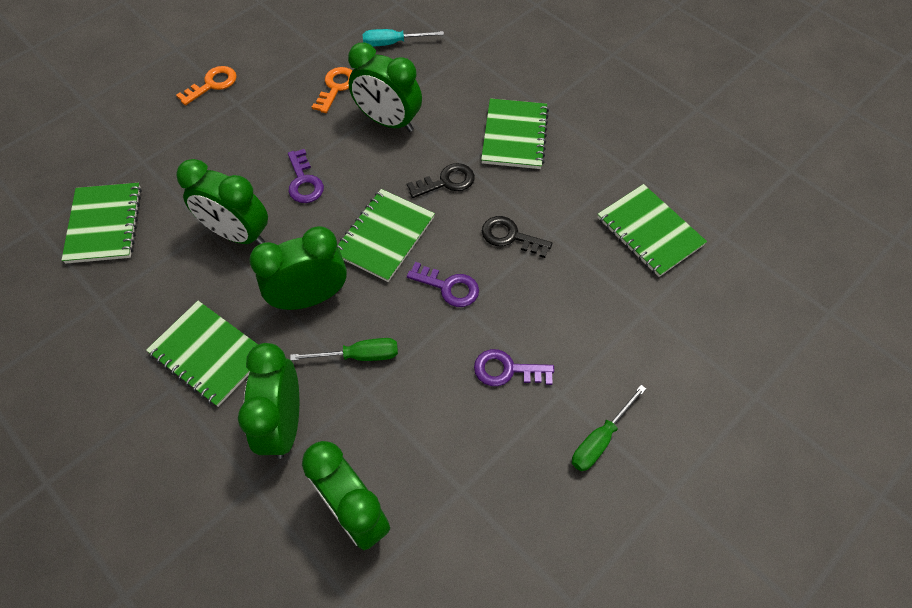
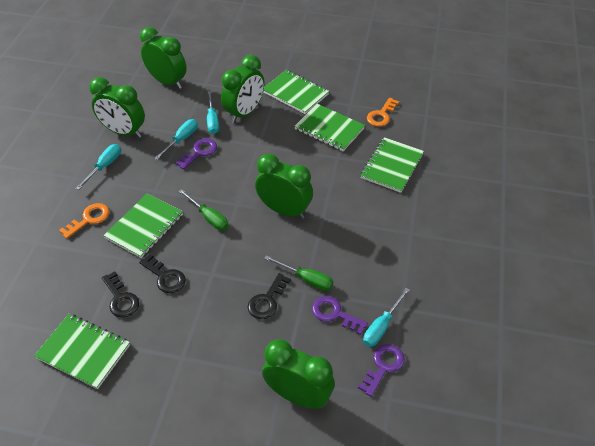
black key: 2 -> 3
turquoise screwdriver: 1 -> 4

